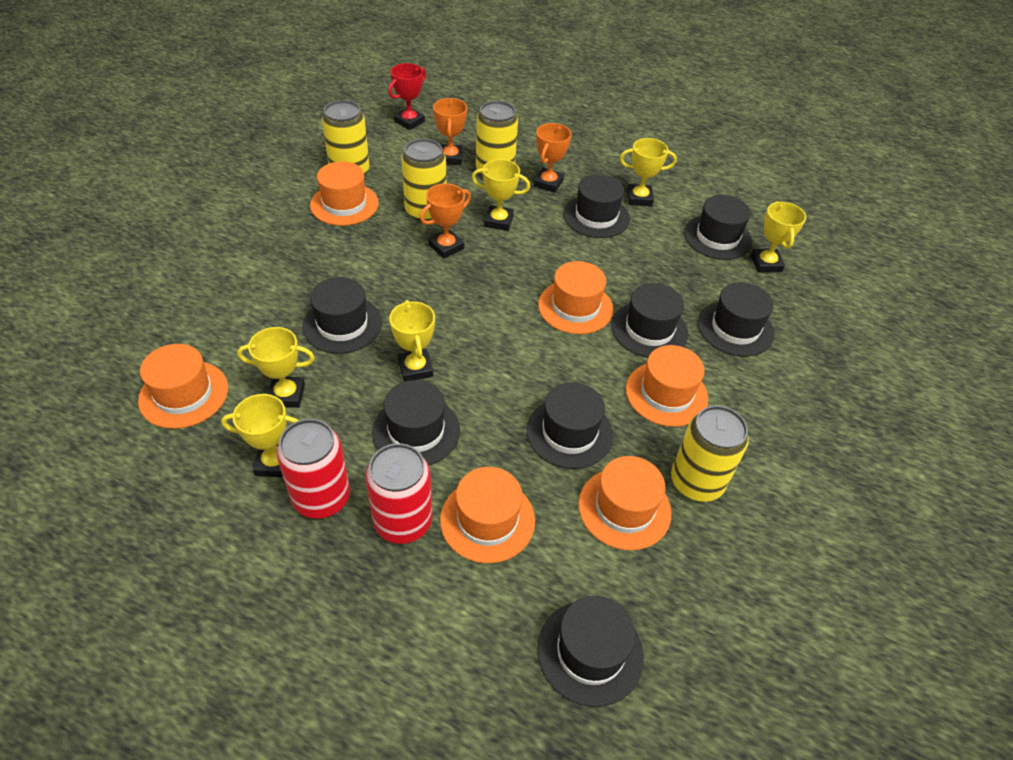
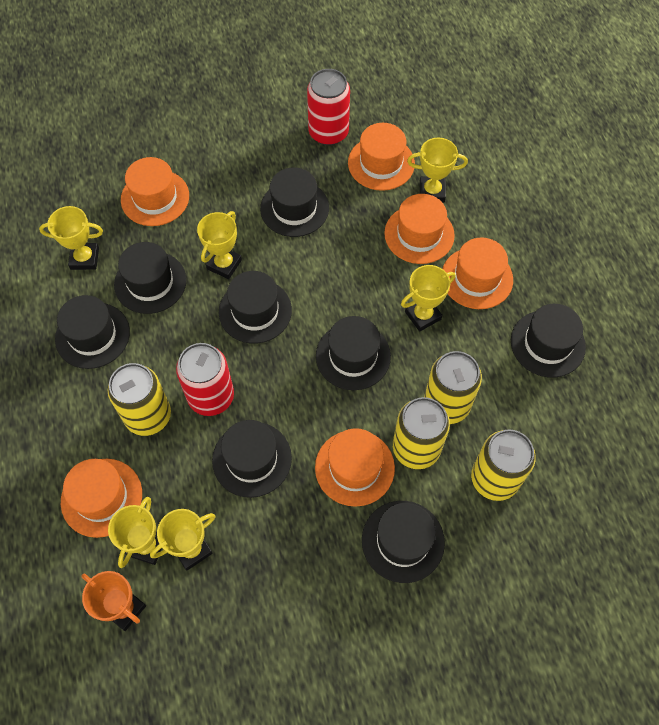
orange trophy: 3 -> 1
red trophy: 1 -> 0

